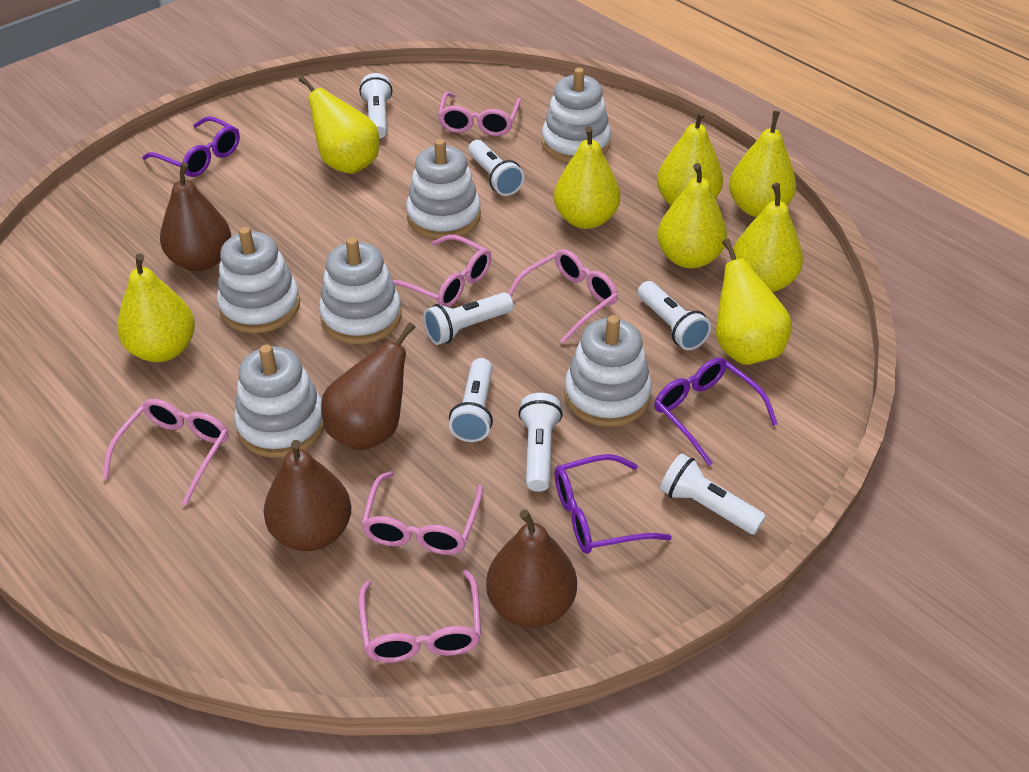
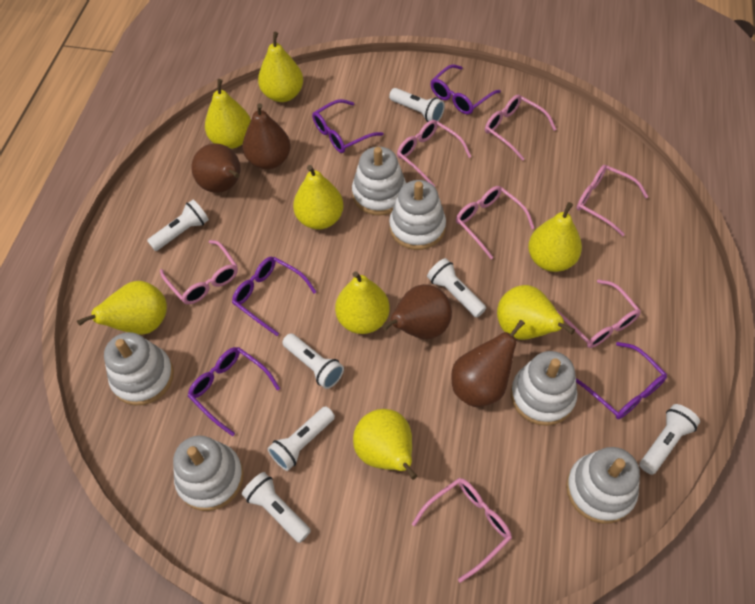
pink glasses: 6 -> 7
purple glasses: 3 -> 5

